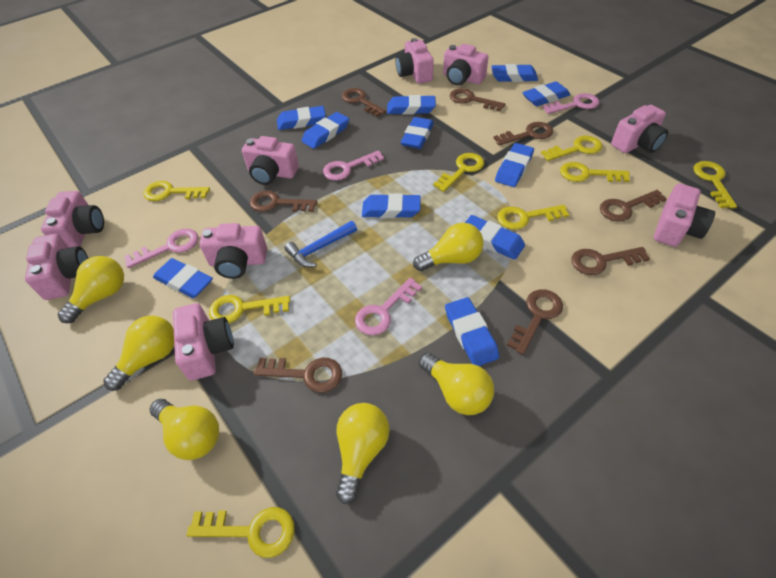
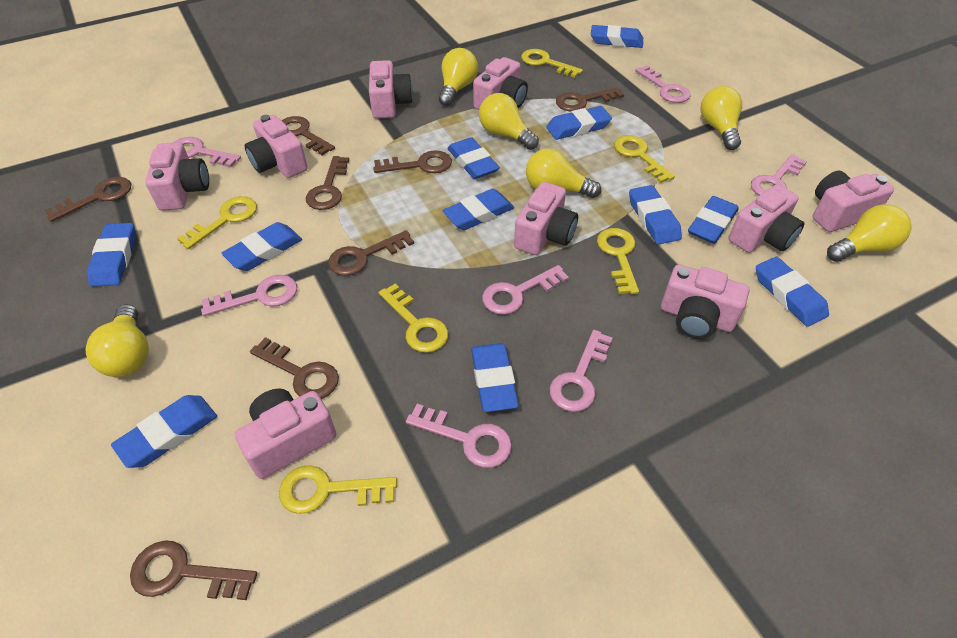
blue hammer: 1 -> 0
pink key: 4 -> 7
yellow key: 8 -> 6

